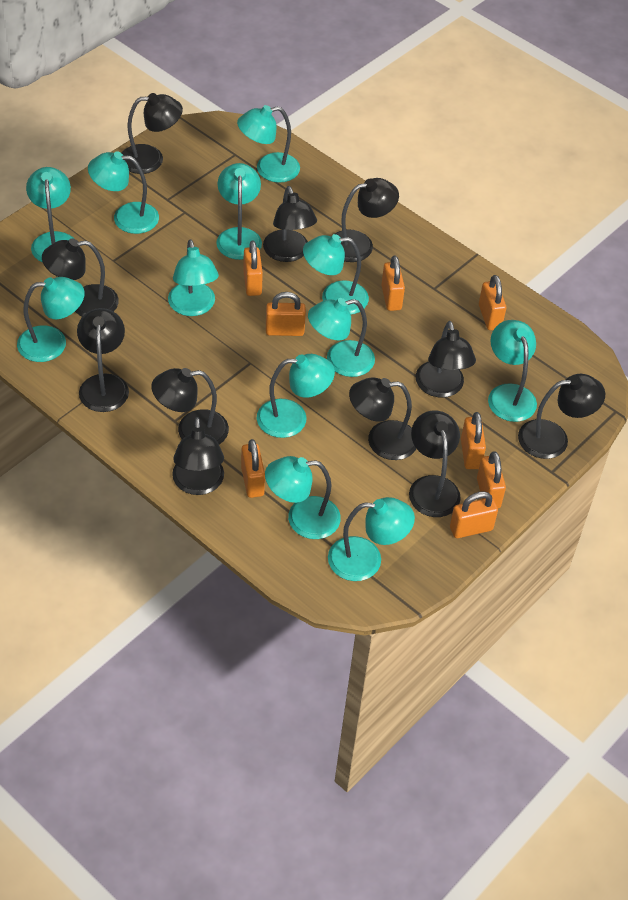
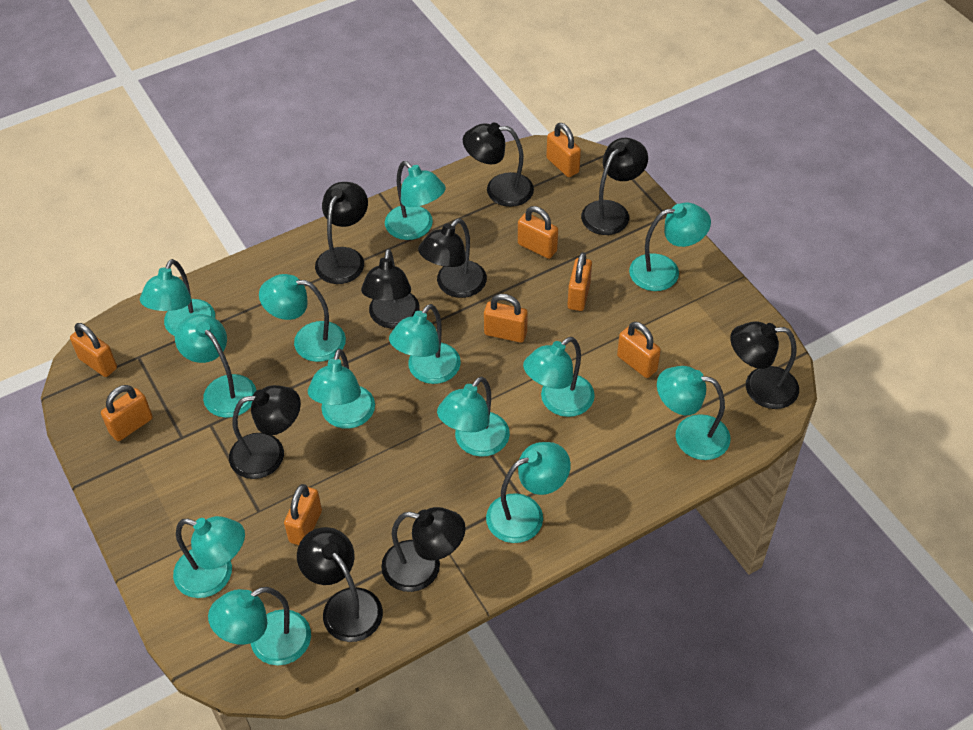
black lamp: 11 -> 9
turquoise lamp: 12 -> 13

